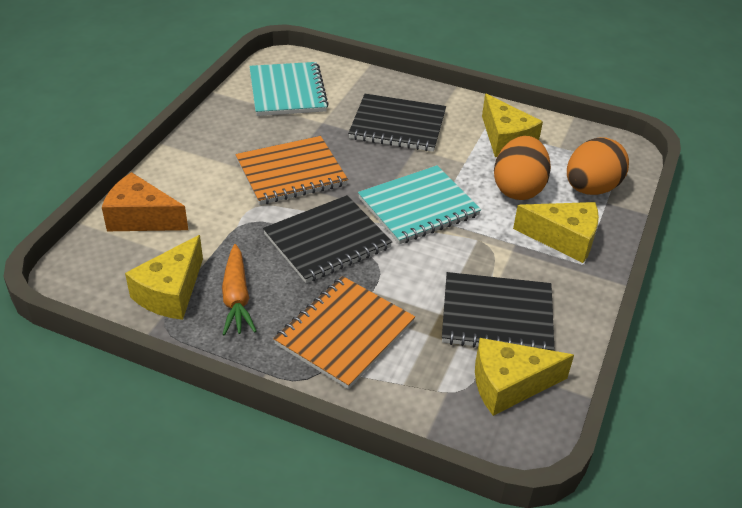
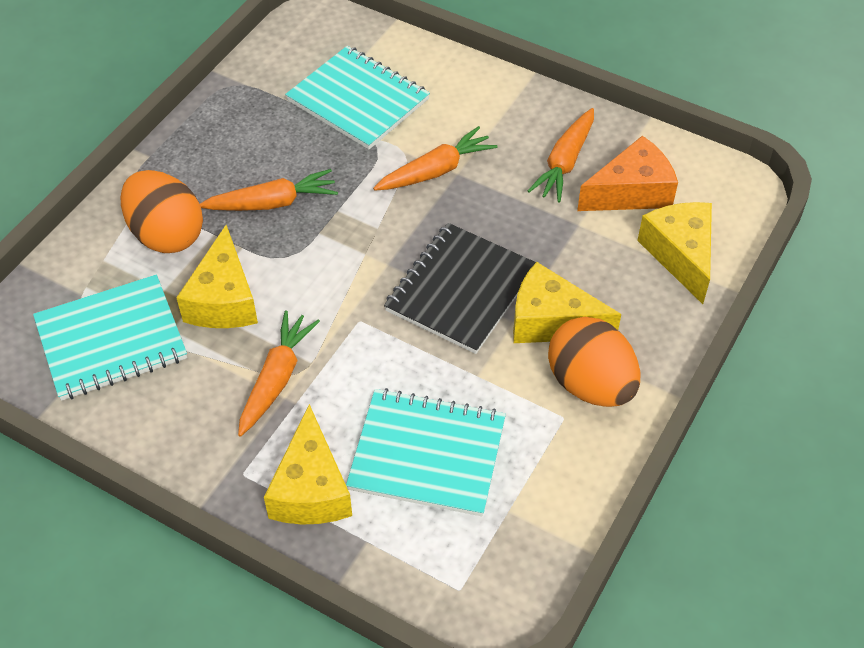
black notebook: 3 -> 1
orange carrot: 1 -> 4
orange notebook: 2 -> 0
turquoise notebook: 2 -> 3

